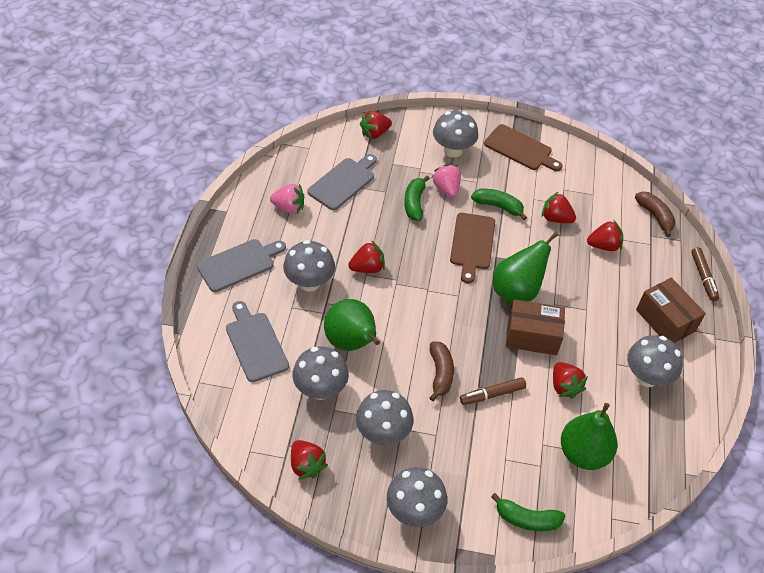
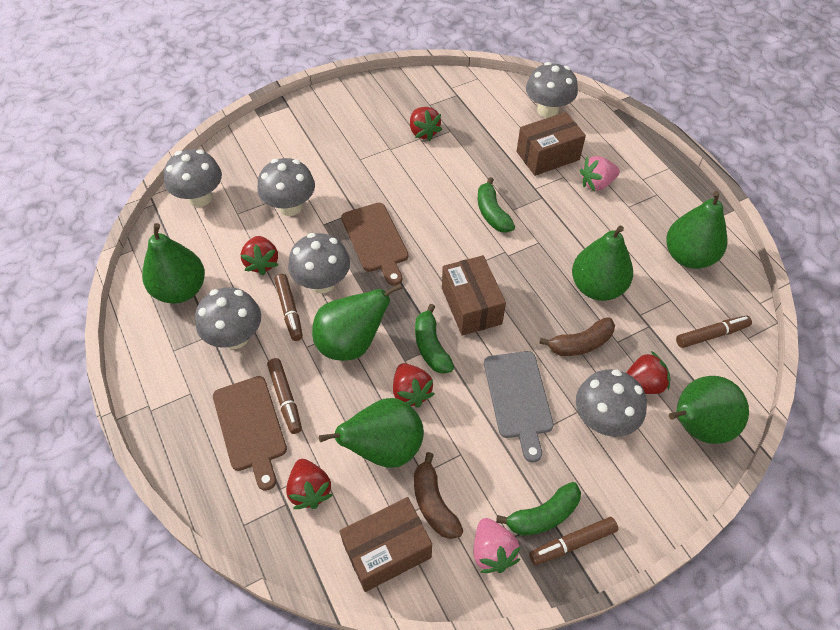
brown box: 2 -> 3
brown marker: 2 -> 4
green pear: 3 -> 6
grey cutting board: 3 -> 1
red strawberry: 6 -> 5

